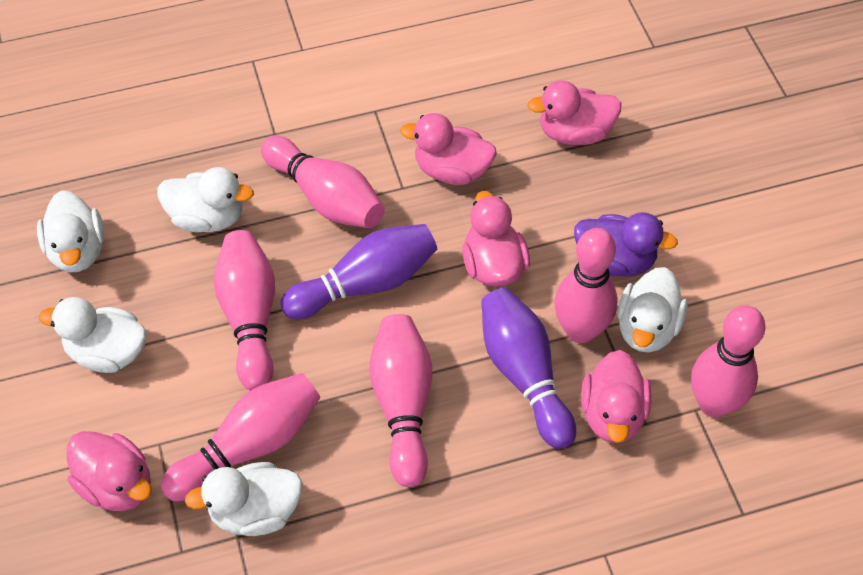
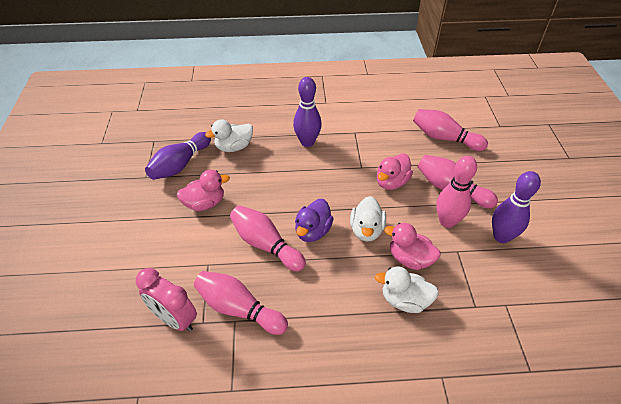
pink bowling pin: 6 -> 5
pink clock: 0 -> 1
pink duck: 5 -> 3
purple bowling pin: 2 -> 3
white duck: 5 -> 3

